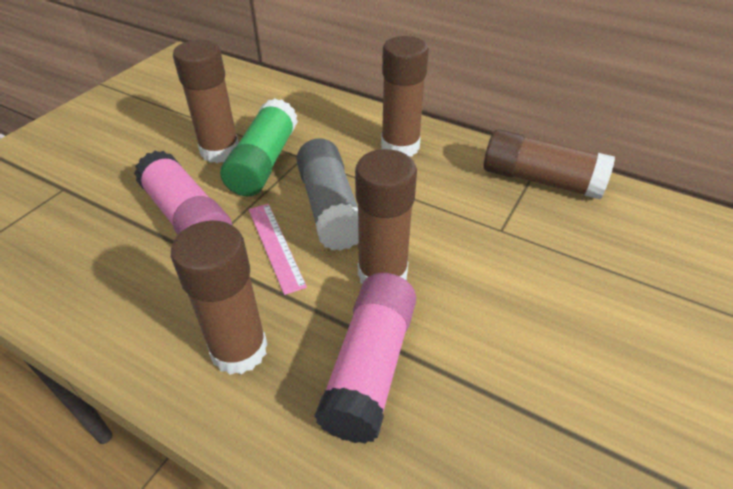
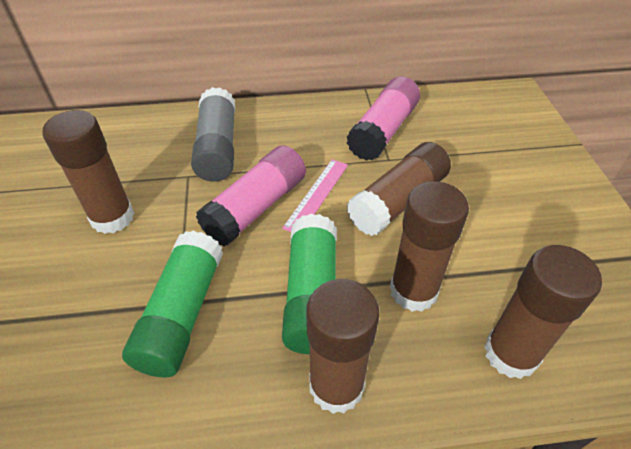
green glue stick: 1 -> 2

